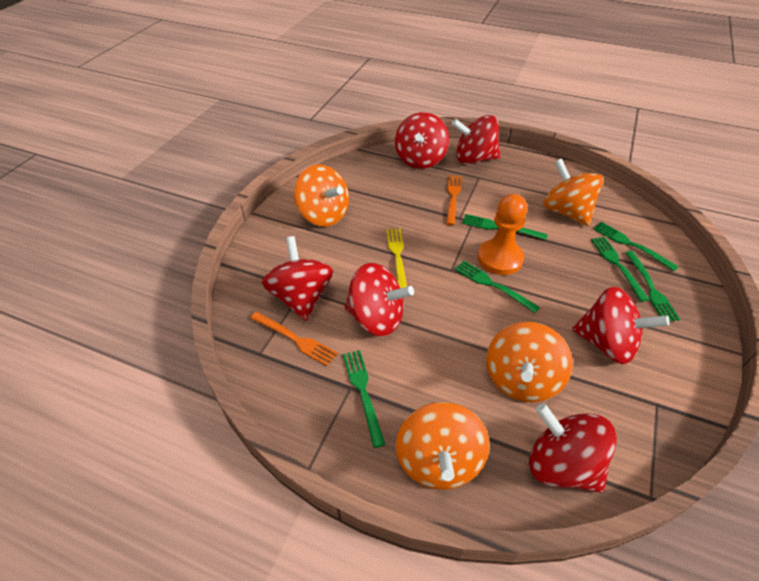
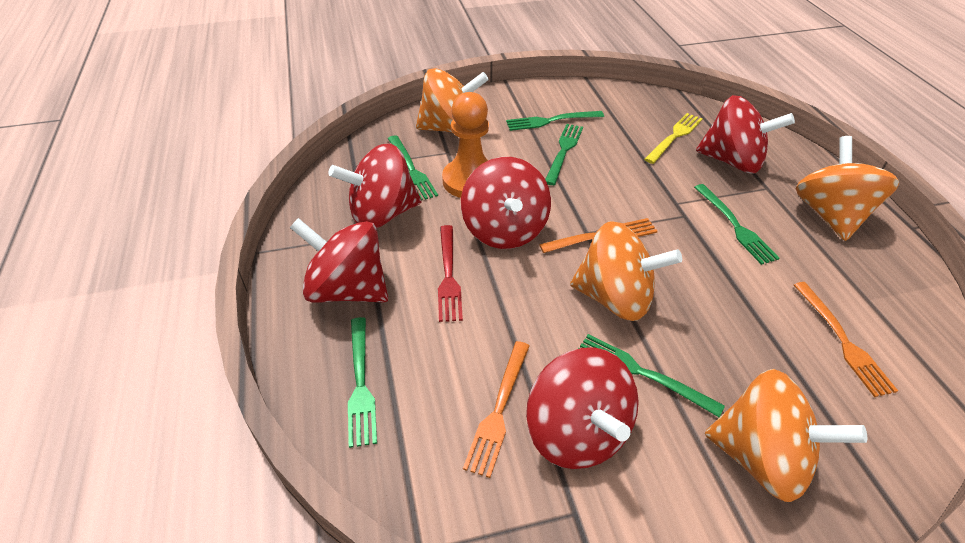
orange fork: 2 -> 3
red fork: 0 -> 1
red spinning top: 6 -> 5

